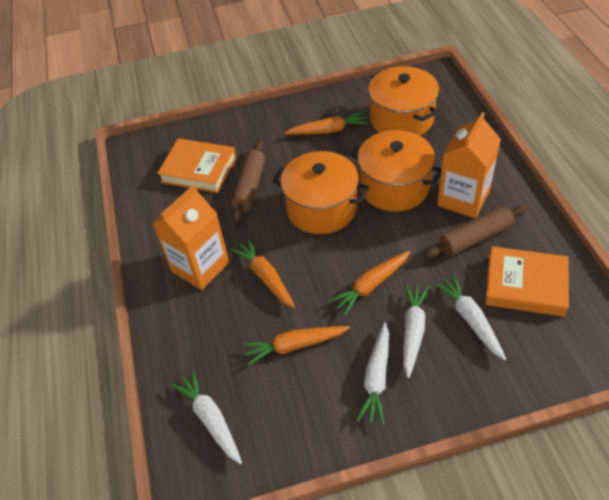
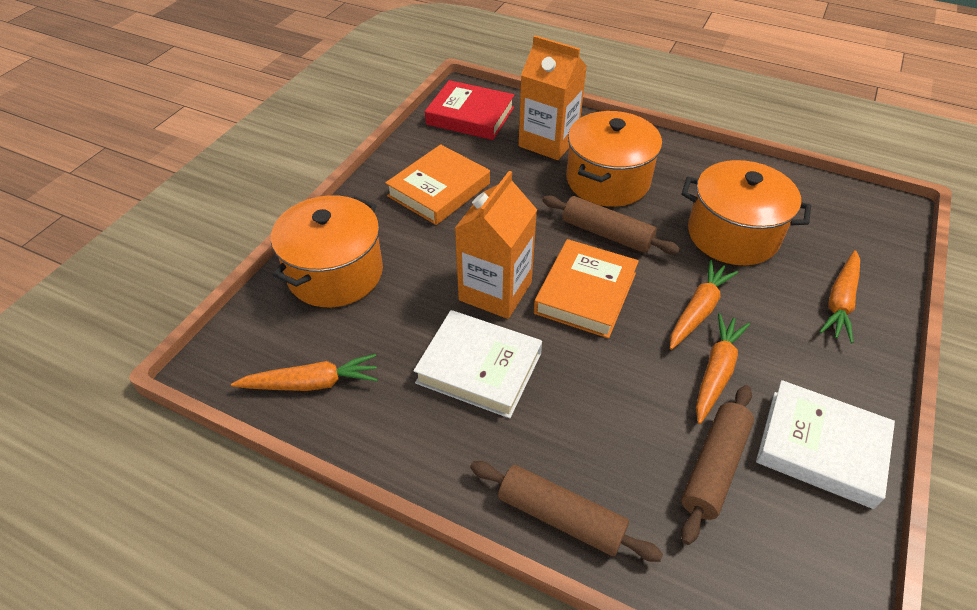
brown rolling pin: 2 -> 3
red book: 0 -> 1
white book: 0 -> 2
white carrot: 4 -> 0

